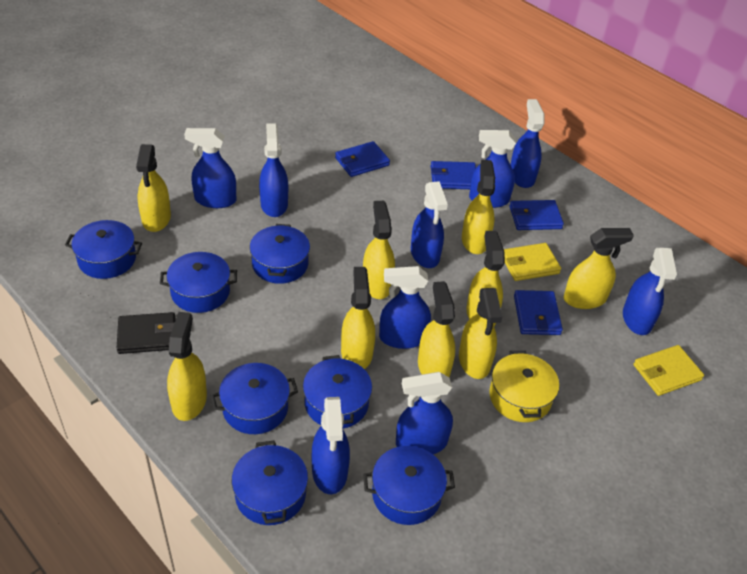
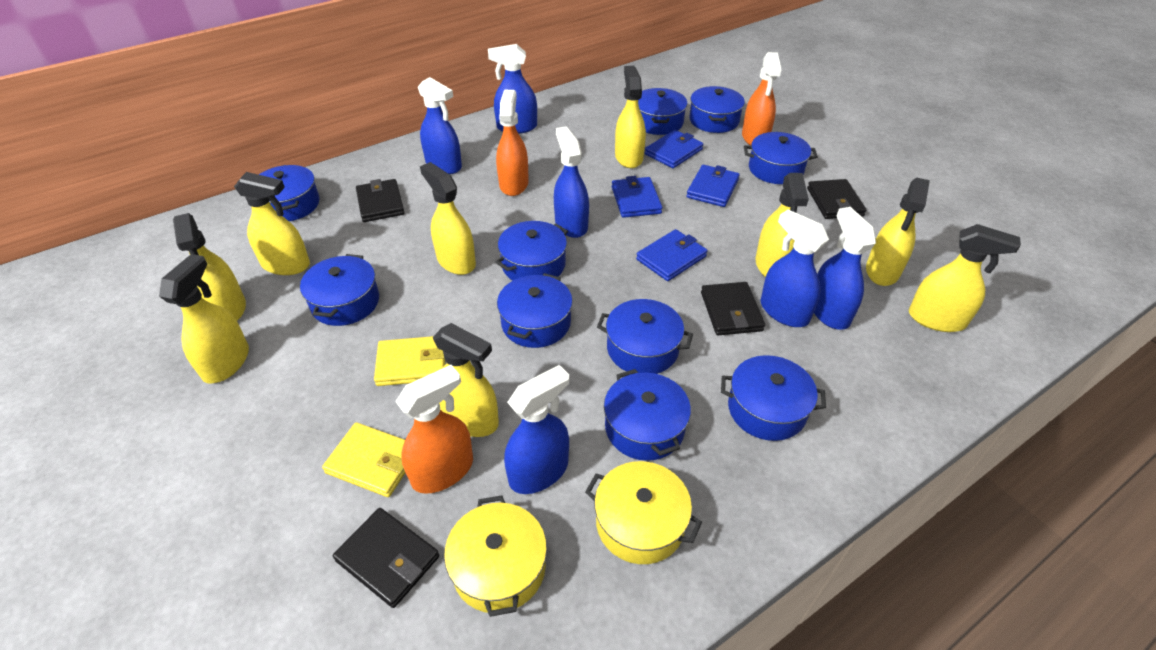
black wallet: 1 -> 4
blue pot: 7 -> 10
blue spray bottle: 9 -> 6
orange spray bottle: 0 -> 3
yellow pot: 1 -> 2

